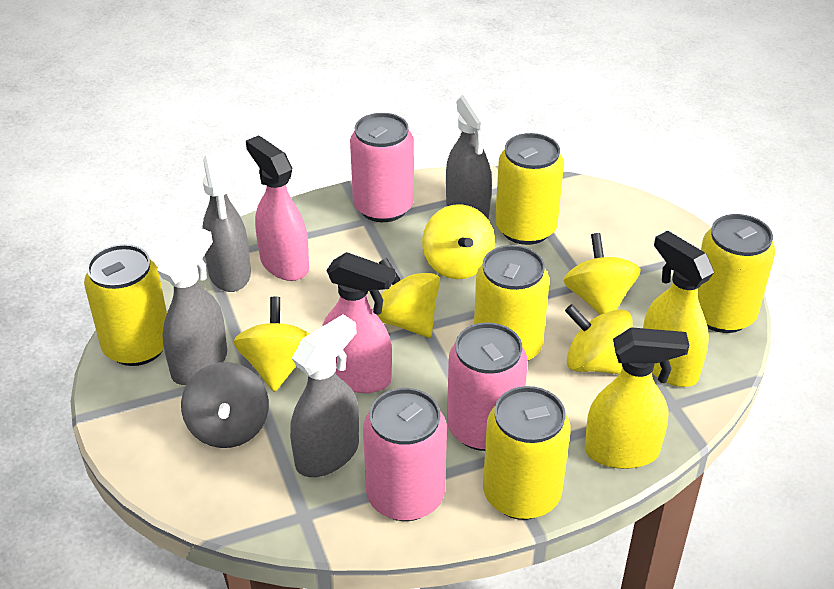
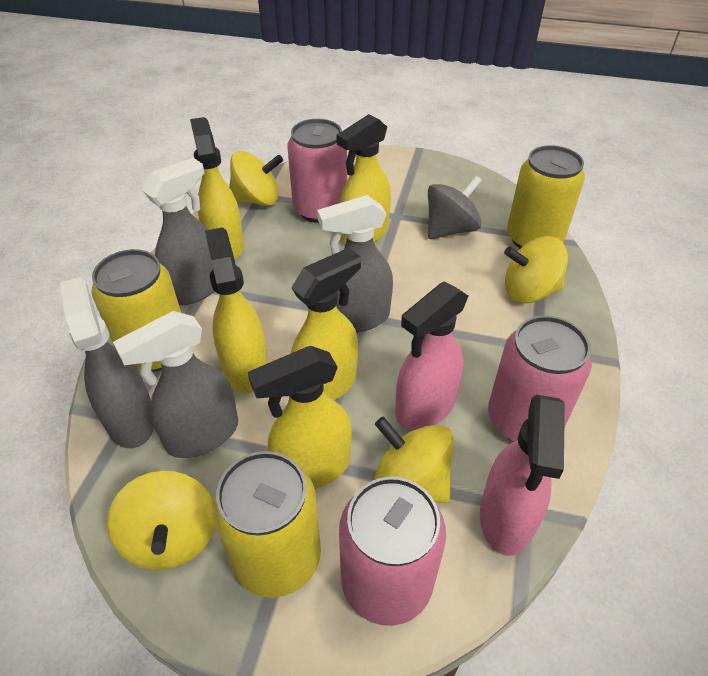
yellow can: 5 -> 3
yellow spinning top: 5 -> 4
yellow spray bottle: 2 -> 5

